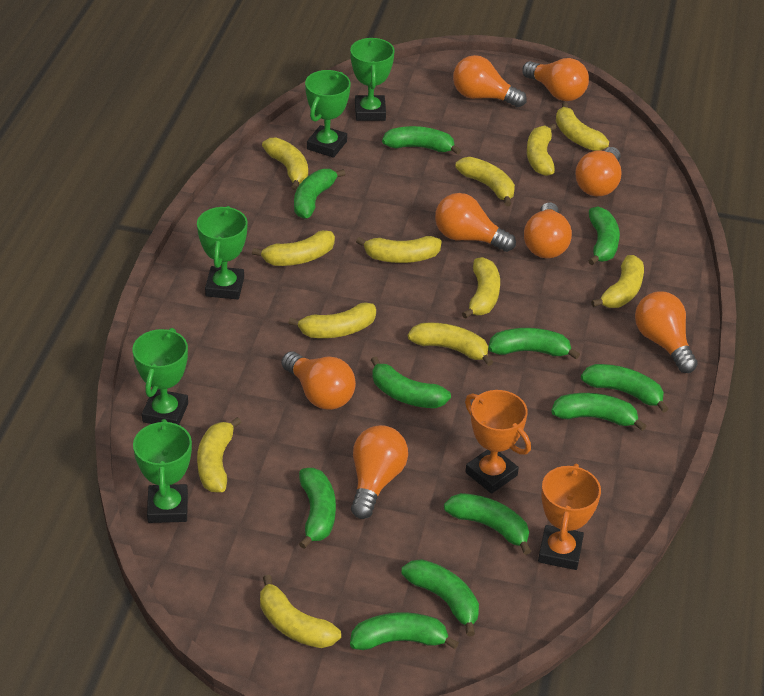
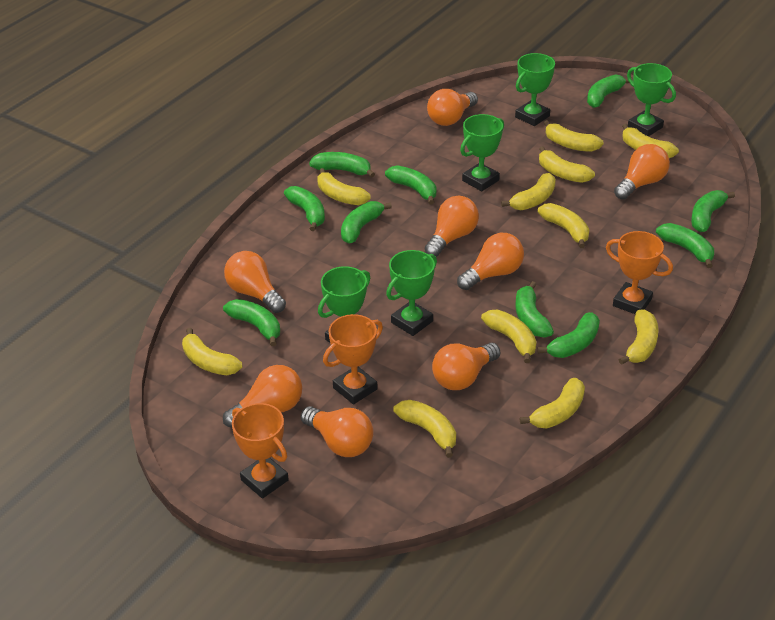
green banana: 11 -> 10
orange trophy: 2 -> 3
yellow banana: 12 -> 11

